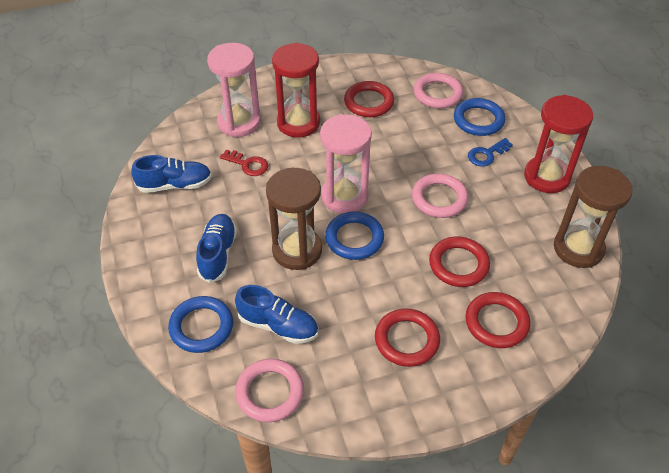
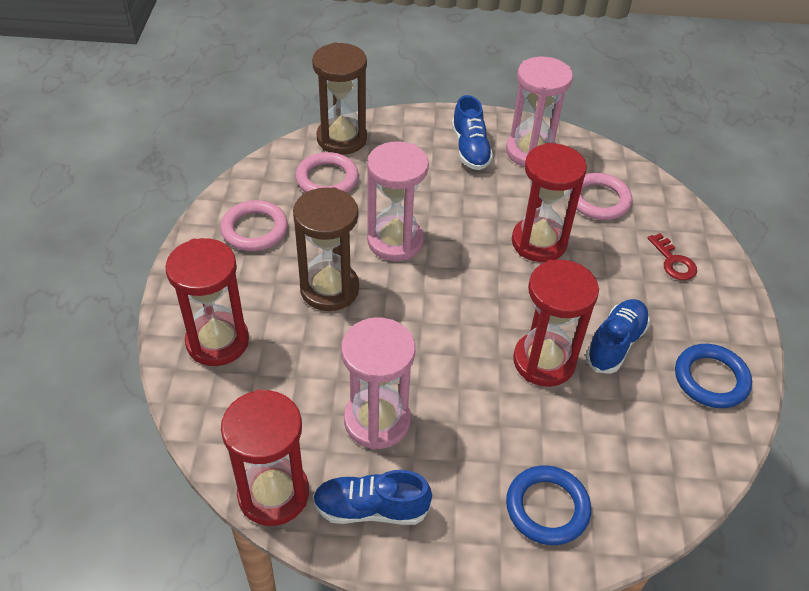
blue key: 1 -> 0
blue ring: 3 -> 2
pink hourglass: 2 -> 3
red hourglass: 2 -> 4
red ring: 4 -> 0

